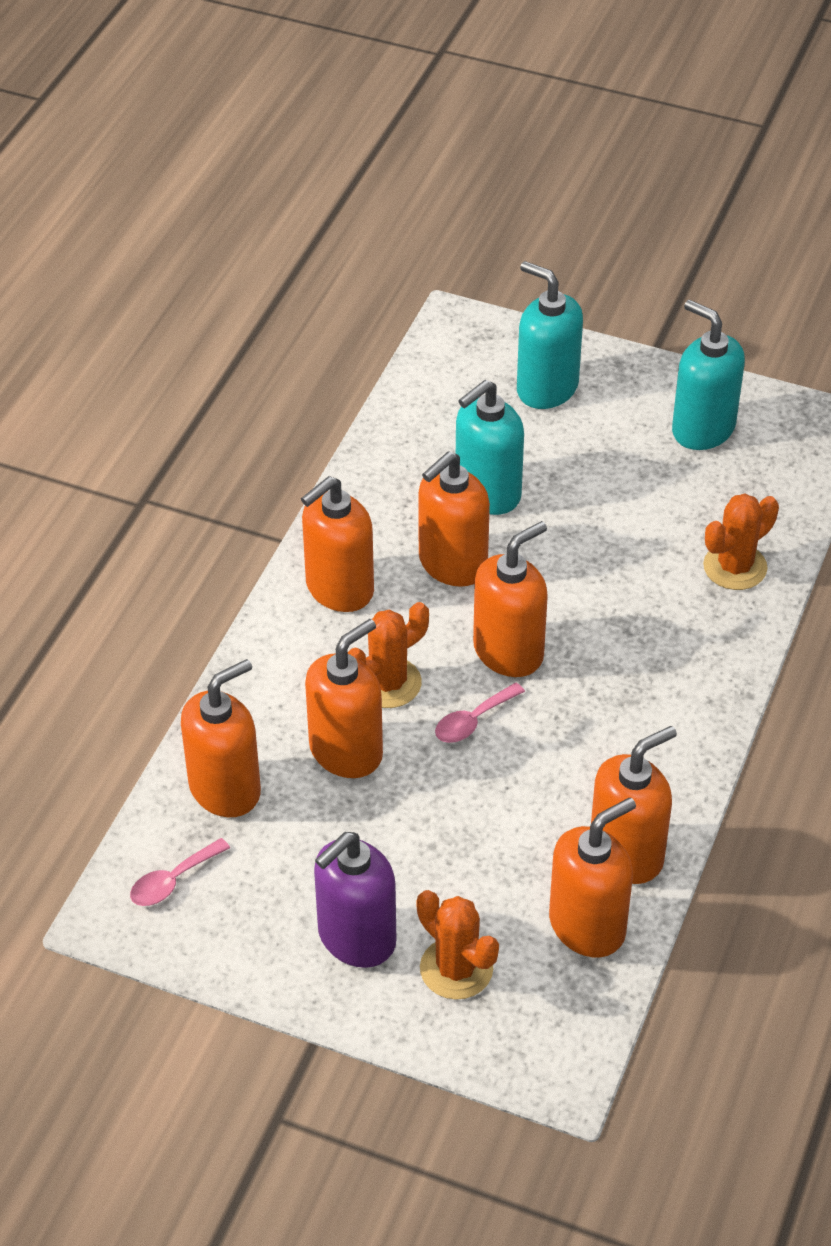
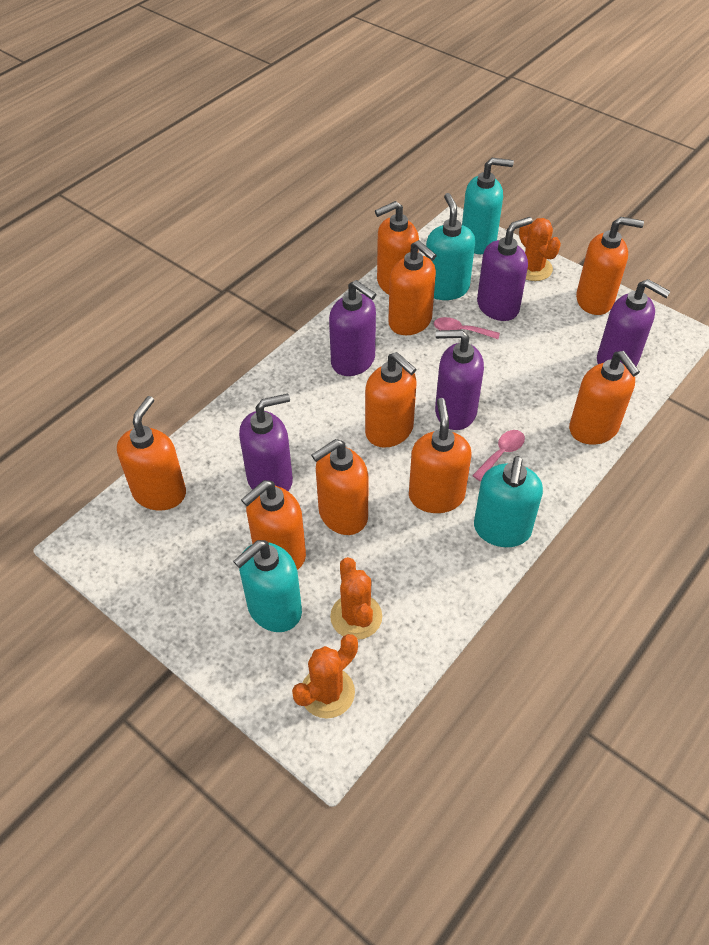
orange soap dispenser: 7 -> 9
purple soap dispenser: 1 -> 5
turquoise soap dispenser: 3 -> 4

